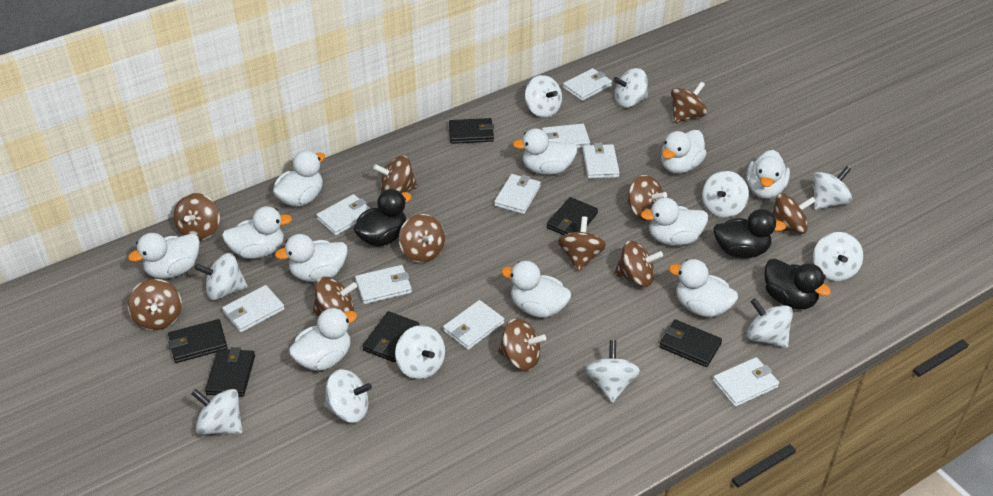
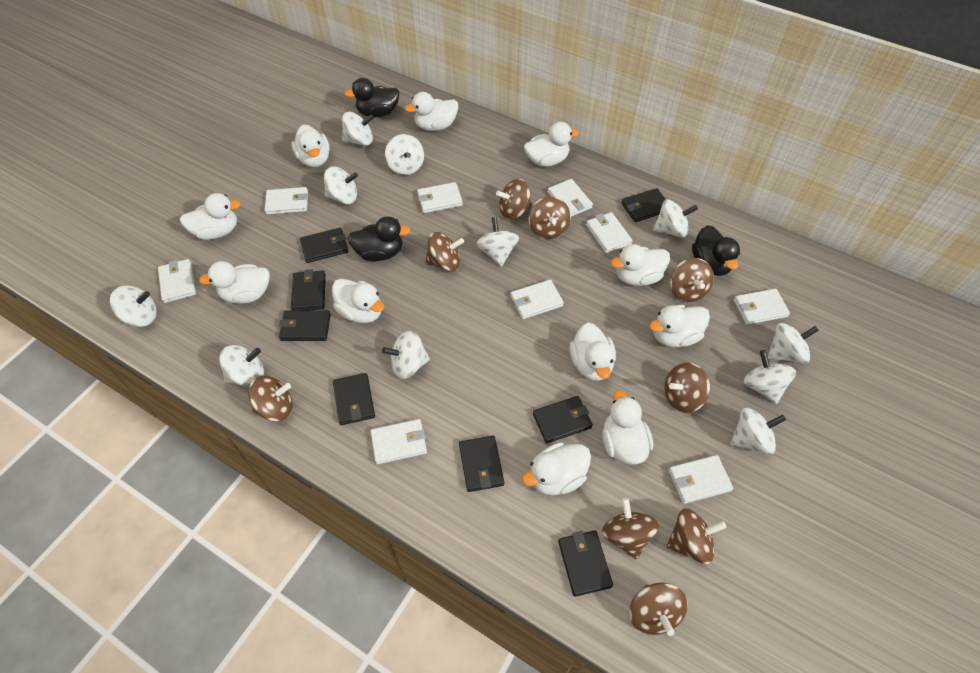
black wallet: 6 -> 8
brown spinning top: 11 -> 9

